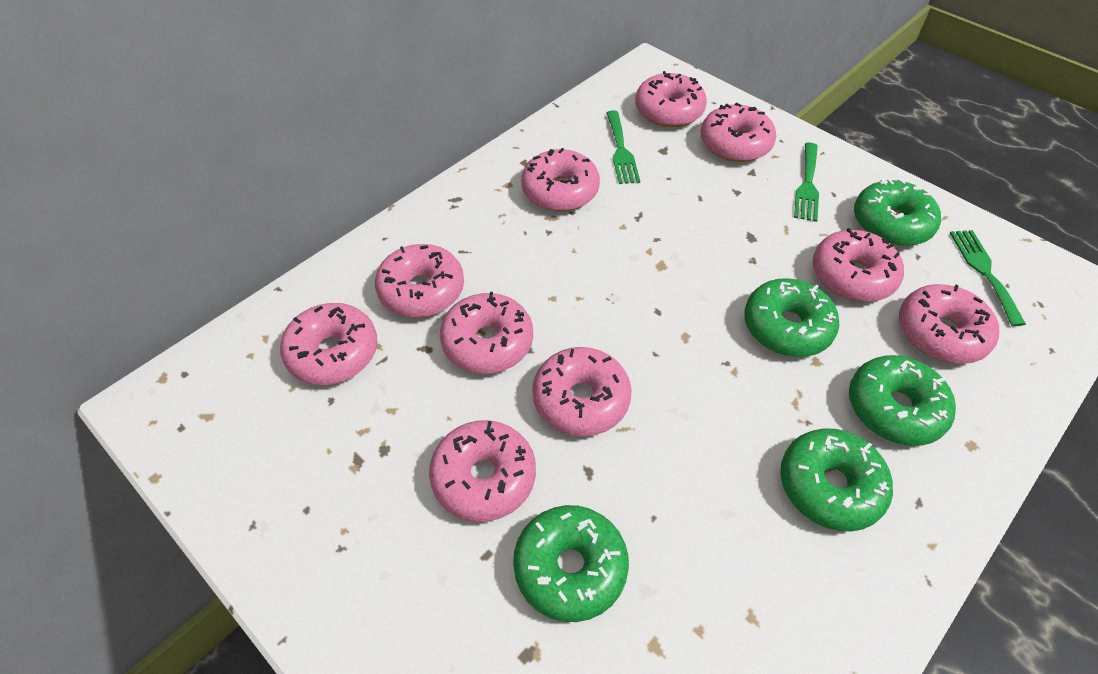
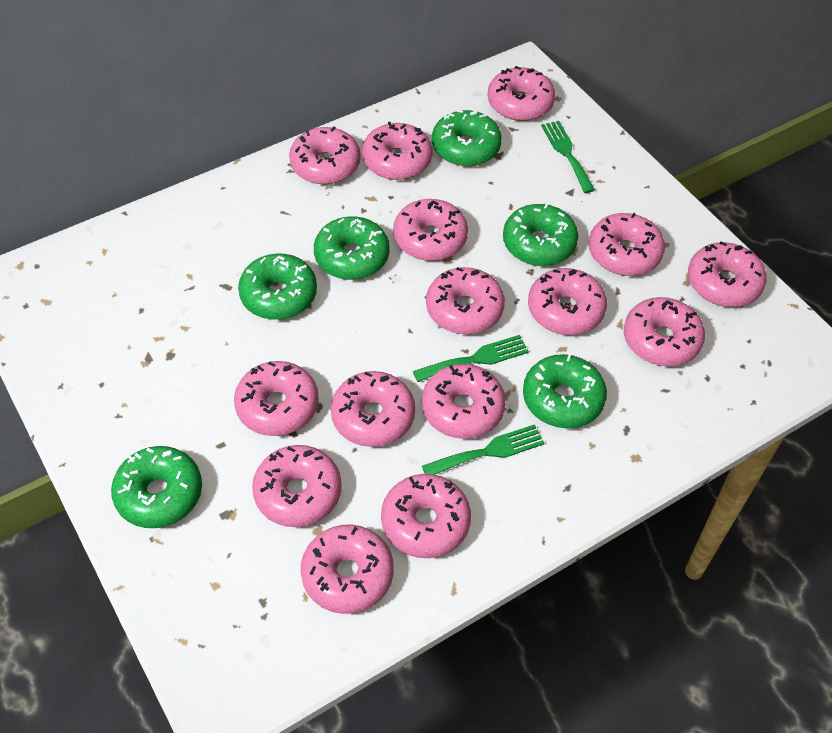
green donut: 5 -> 6
pink donut: 10 -> 15

